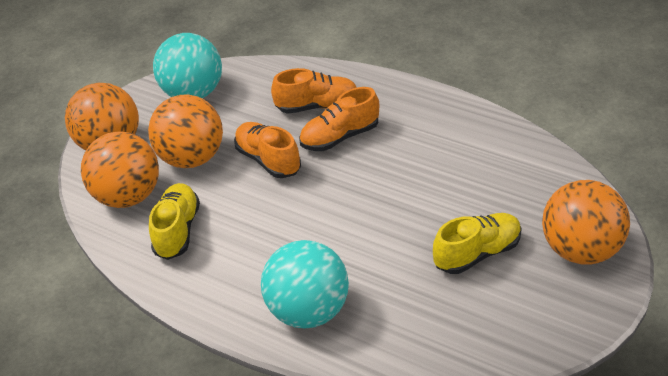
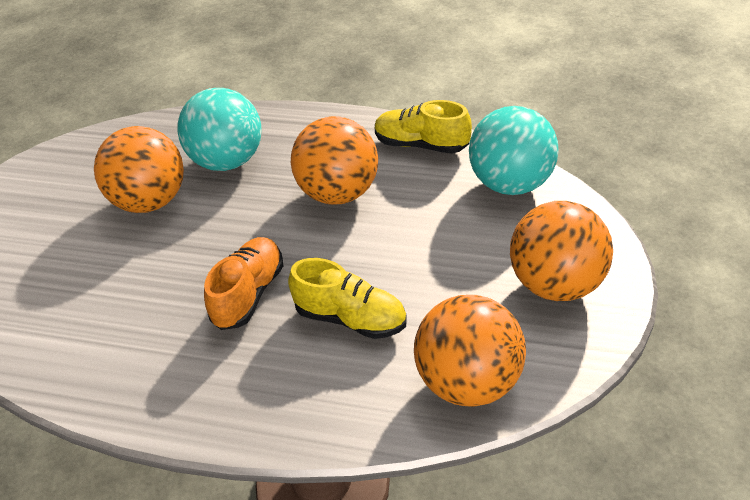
orange shoe: 3 -> 1

